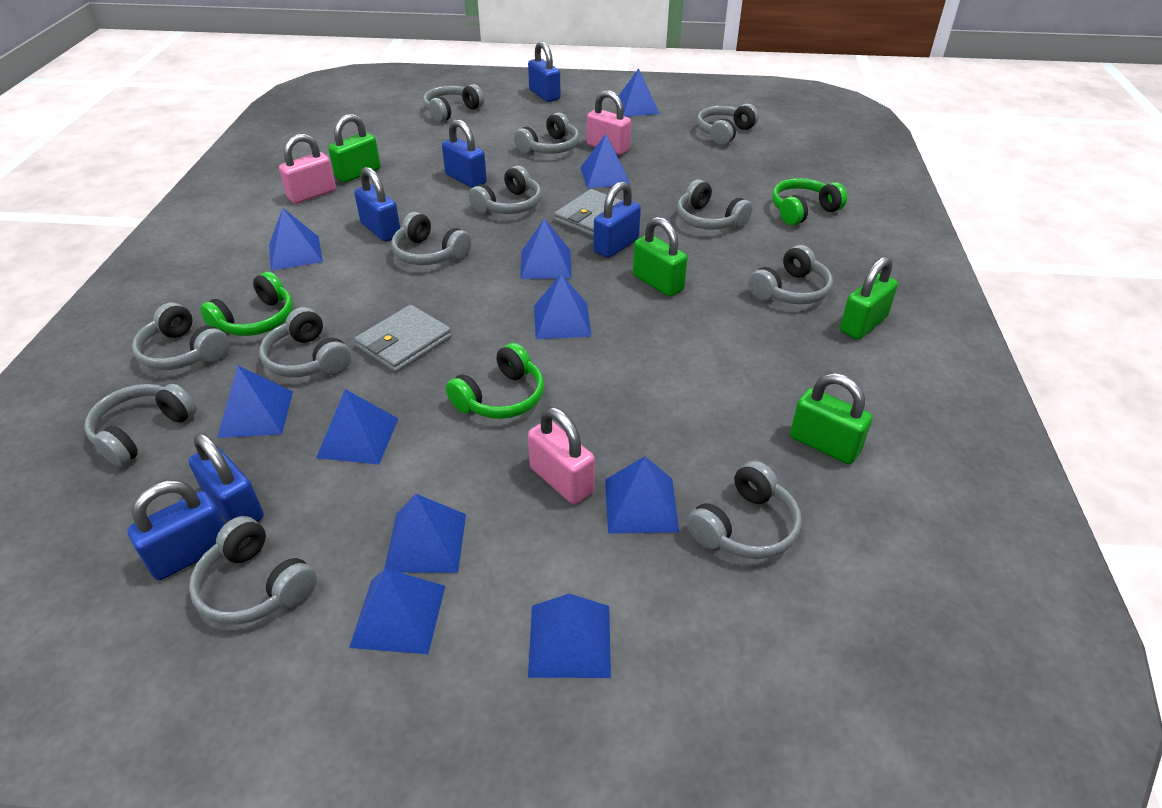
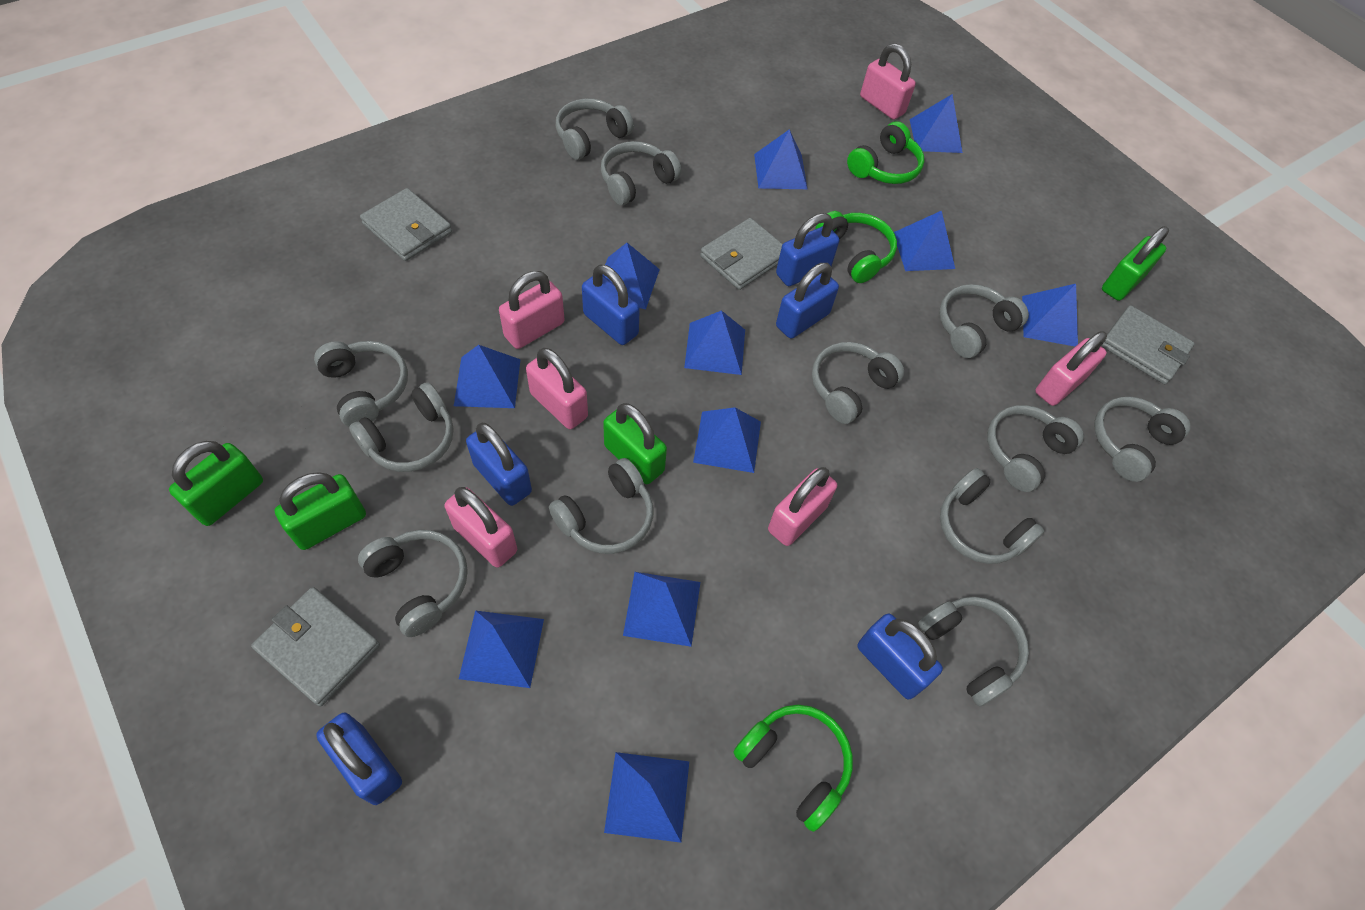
grey wallet: 2 -> 4
pink padlock: 3 -> 6

